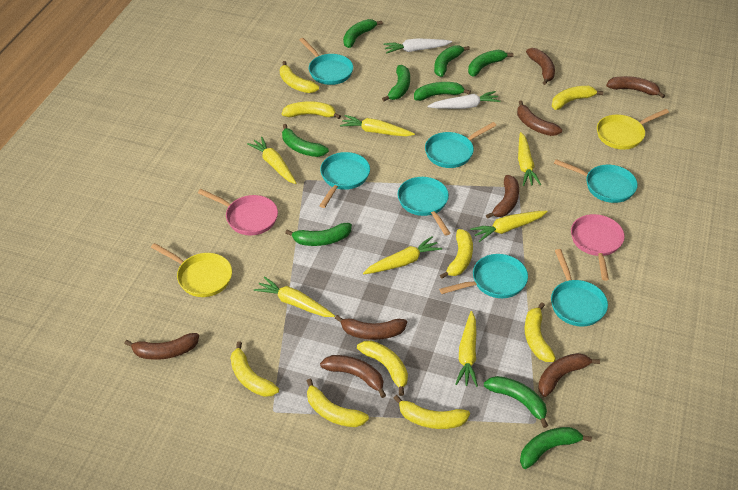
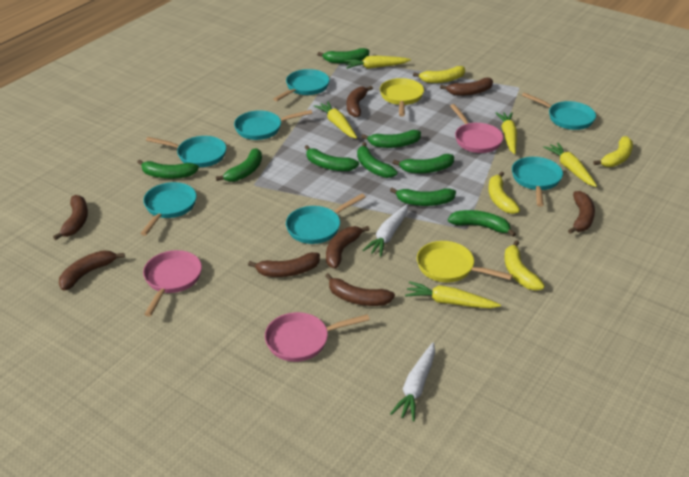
pink pan: 2 -> 3
yellow banana: 9 -> 4
yellow carrot: 7 -> 5

